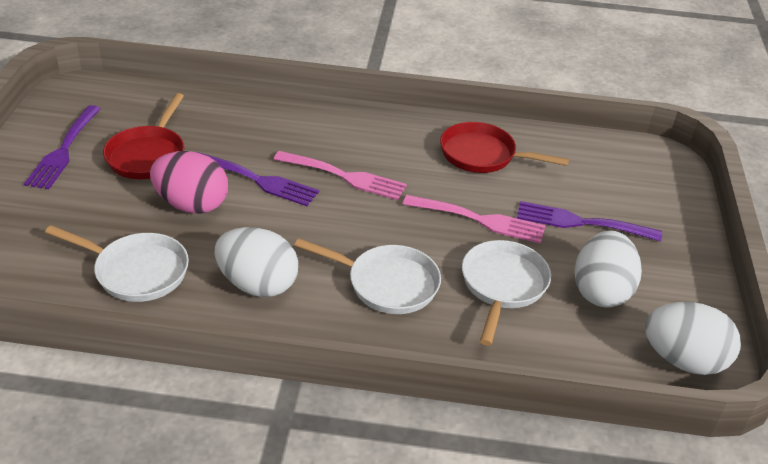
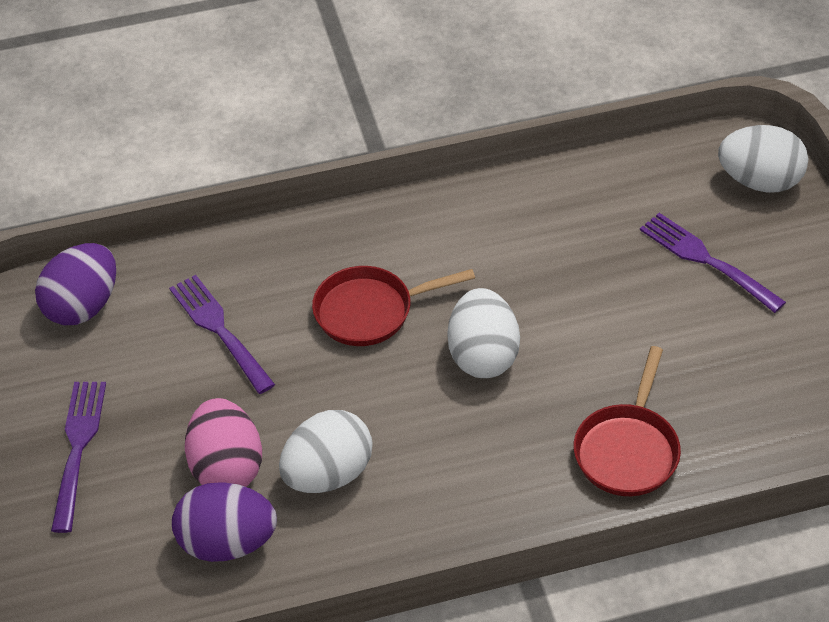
pink fork: 2 -> 0
purple egg: 0 -> 2
white pan: 3 -> 0

